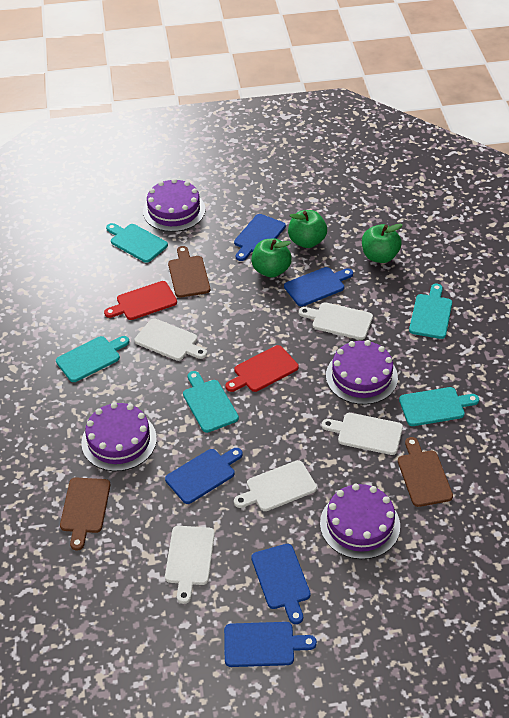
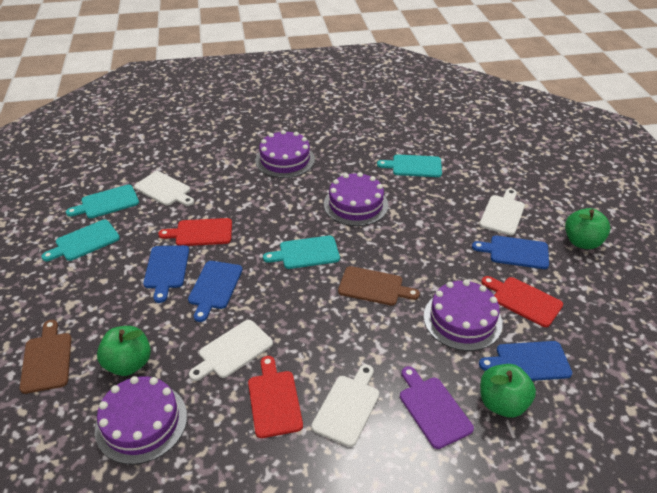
blue cutting board: 5 -> 4
brown cutting board: 3 -> 2
purple cutting board: 0 -> 1
red cutting board: 2 -> 3
turquoise cutting board: 5 -> 4
white cutting board: 5 -> 4

